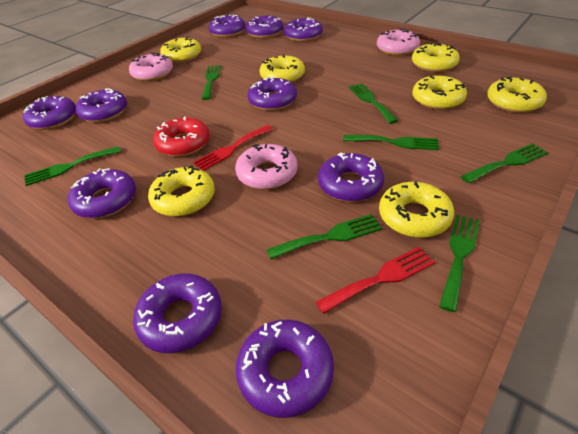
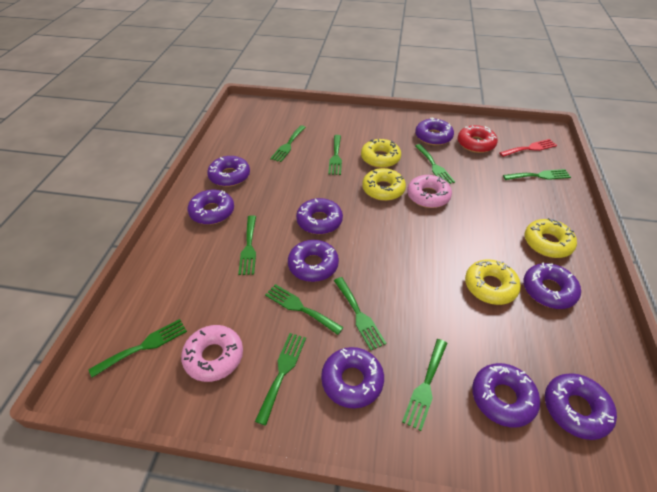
green fork: 7 -> 10
pink donut: 3 -> 2
purple donut: 10 -> 9
red fork: 2 -> 1
yellow donut: 7 -> 4

